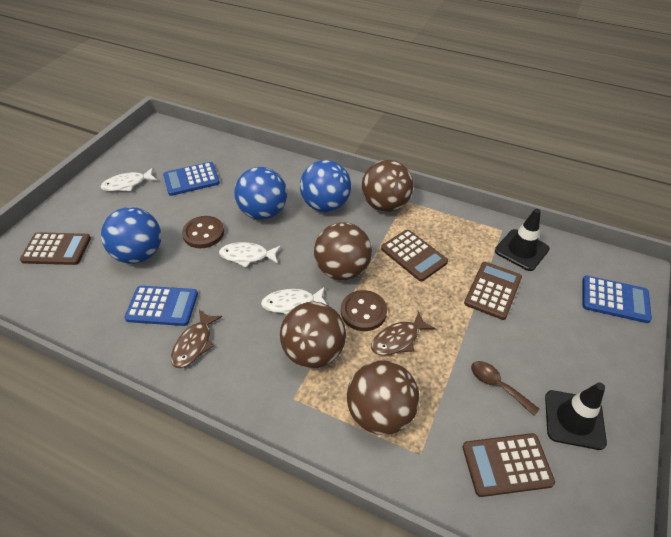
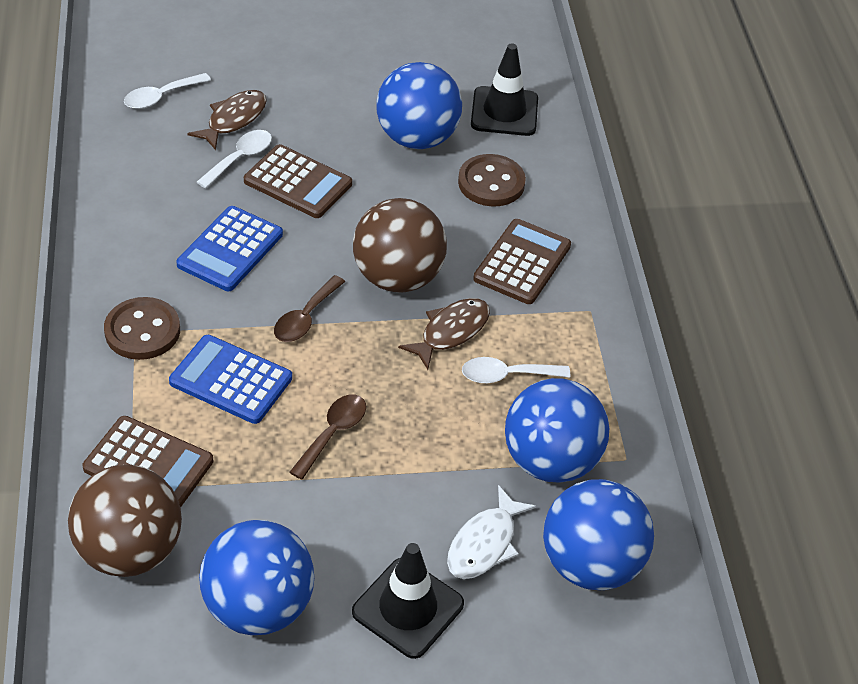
blue ball: 3 -> 4
blue calculator: 3 -> 2
brown ball: 4 -> 2
brown calculator: 4 -> 3
brown spoon: 1 -> 2
white fish: 3 -> 1
white spoon: 0 -> 3

